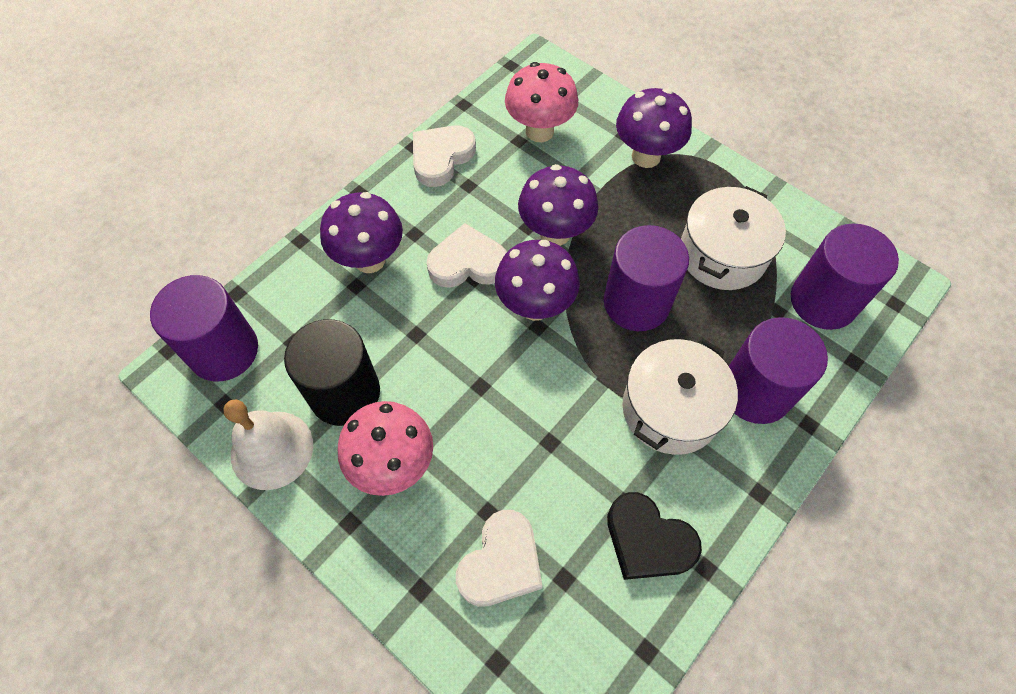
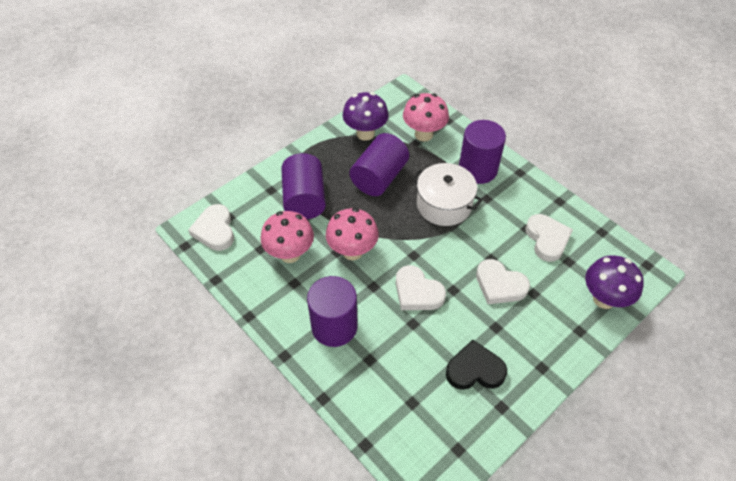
black cylinder: 1 -> 0
pink mushroom: 2 -> 3
purple mushroom: 4 -> 2
white bell: 1 -> 0
white heart: 3 -> 4
white pot: 2 -> 1

